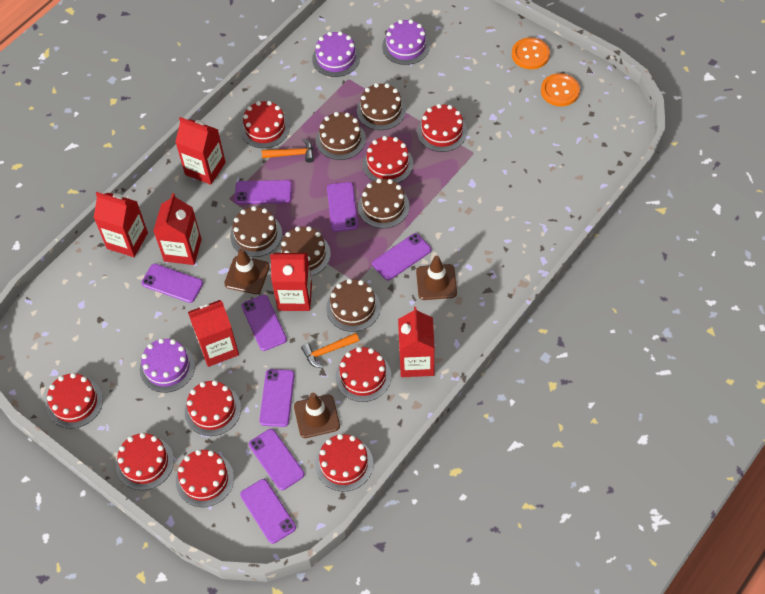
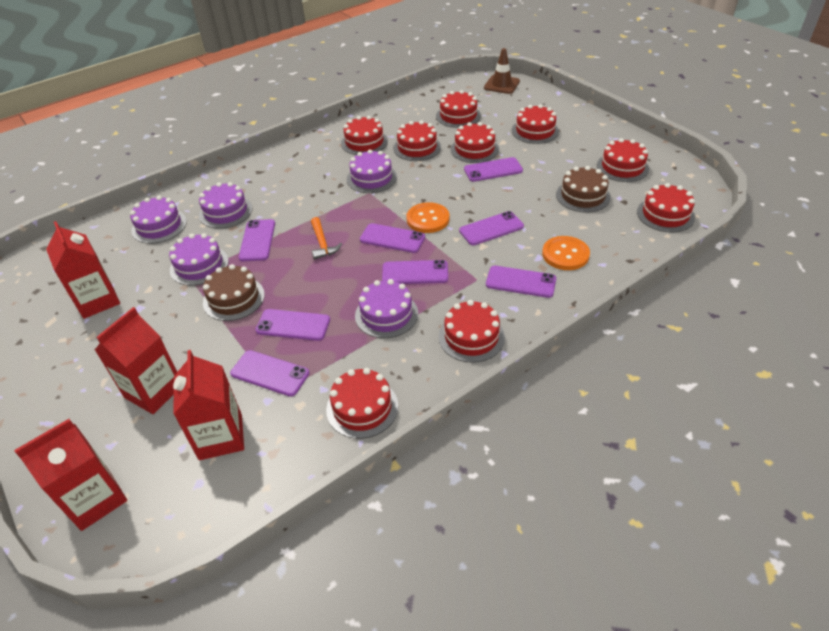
brown cake: 6 -> 2
brown traffic cone: 3 -> 1
orange hammer: 2 -> 1
purple cake: 3 -> 5
red carton: 6 -> 4

